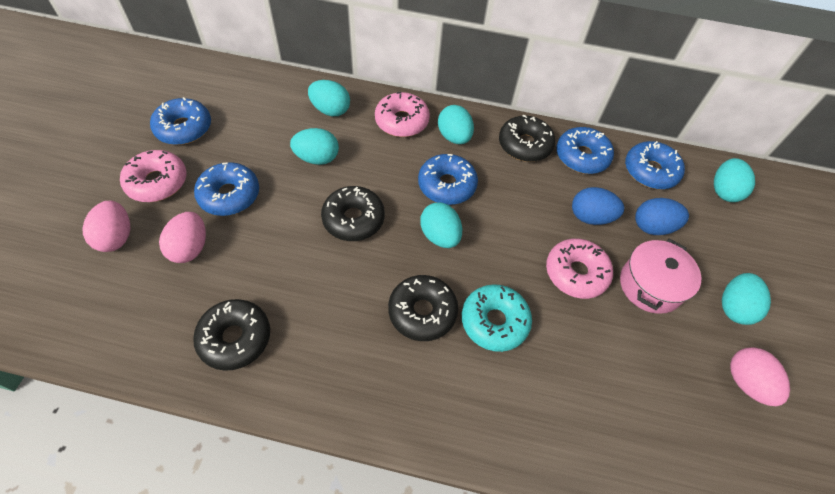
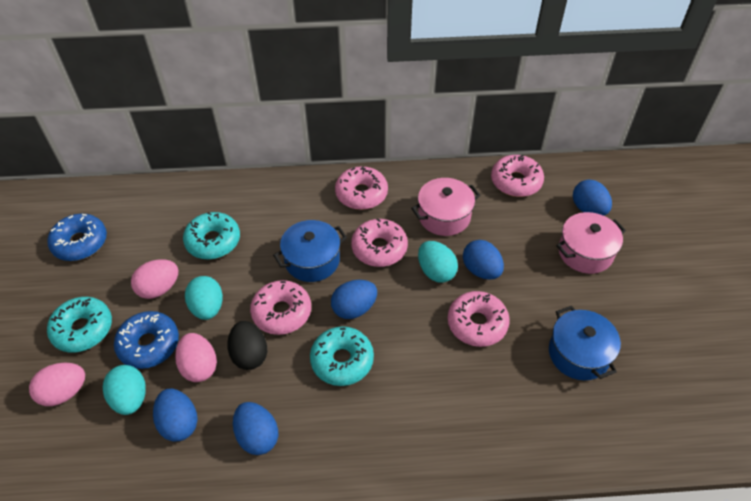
black donut: 4 -> 0
black egg: 0 -> 1
blue donut: 5 -> 2
blue egg: 2 -> 5
blue pot: 0 -> 2
pink donut: 3 -> 5
pink pot: 1 -> 2
turquoise donut: 1 -> 3
turquoise egg: 6 -> 3

